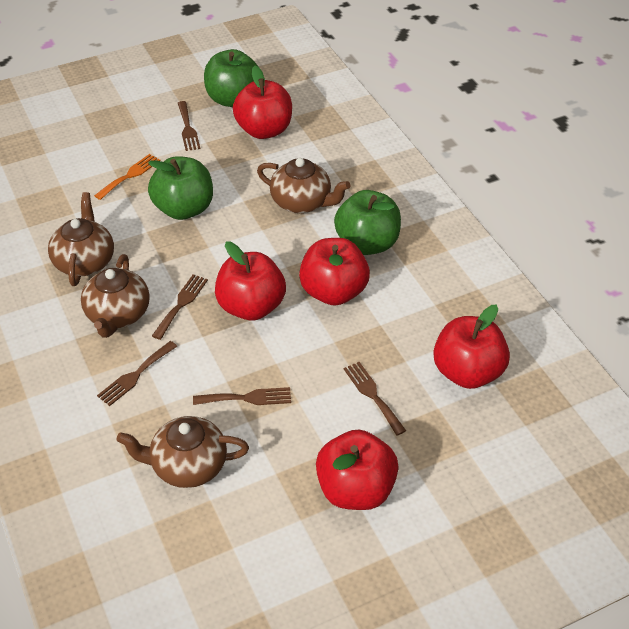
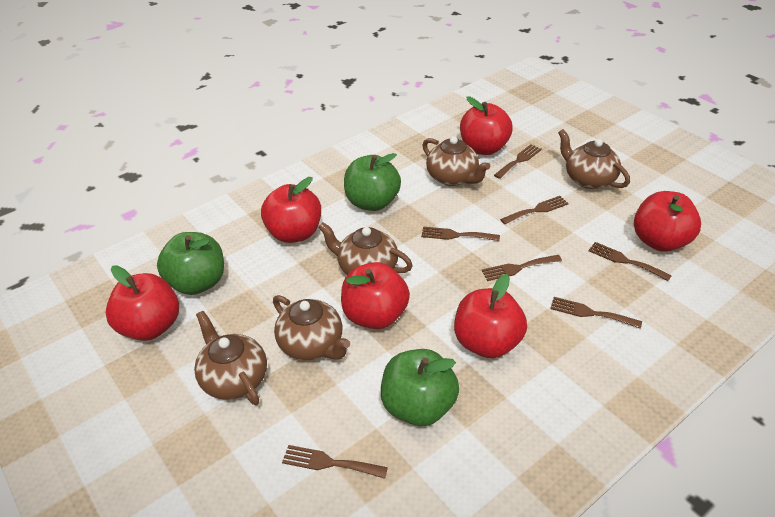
brown fork: 5 -> 7
brown teapot: 4 -> 5
orange fork: 1 -> 0
red apple: 5 -> 6

